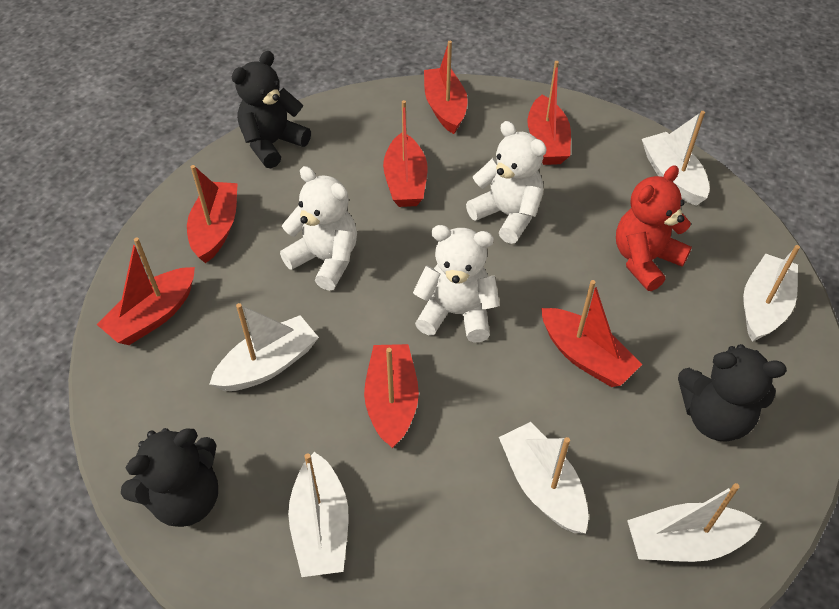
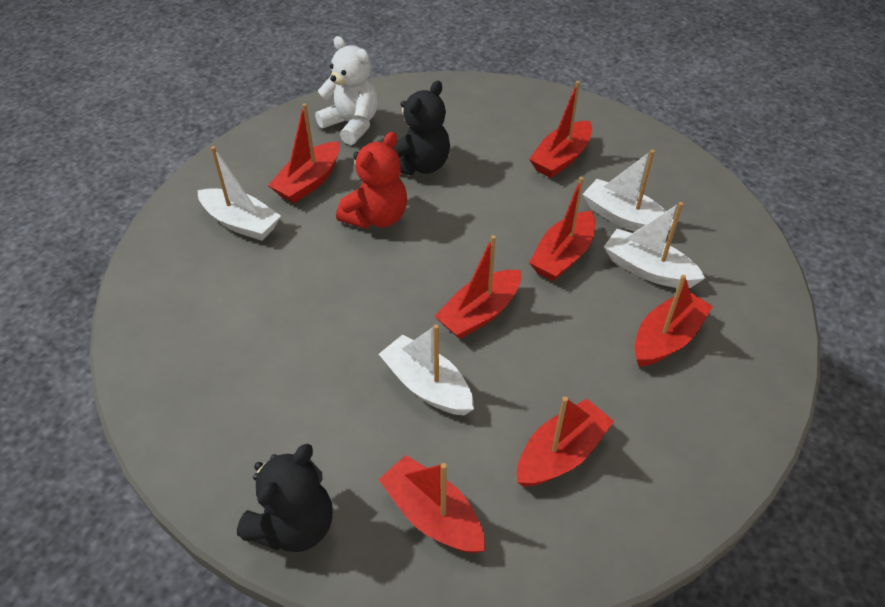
black teddy bear: 3 -> 2
white boat: 6 -> 4
white teddy bear: 3 -> 1

